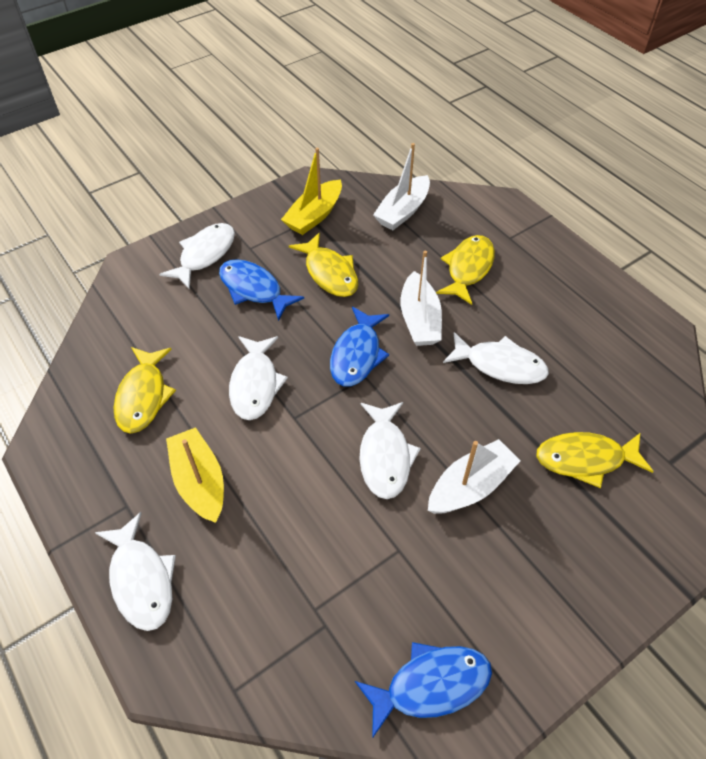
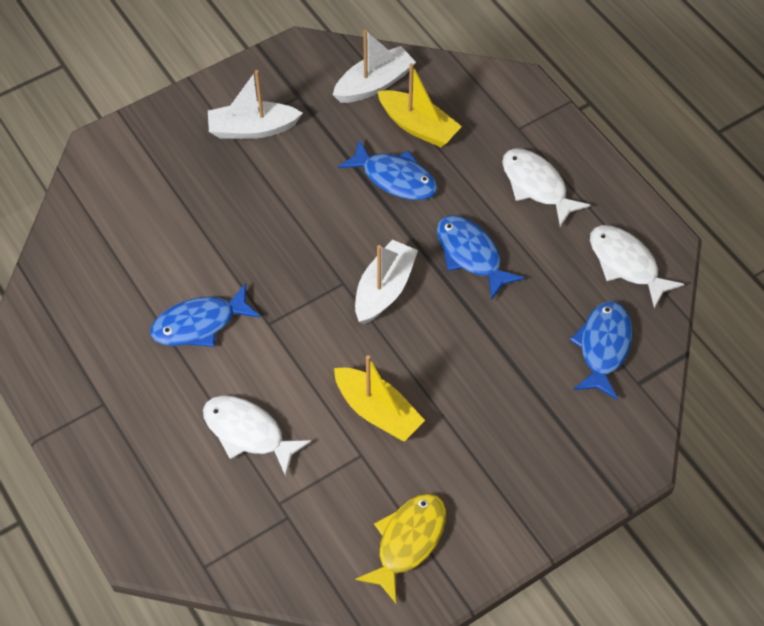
blue fish: 3 -> 4
white fish: 5 -> 3
yellow fish: 4 -> 1

